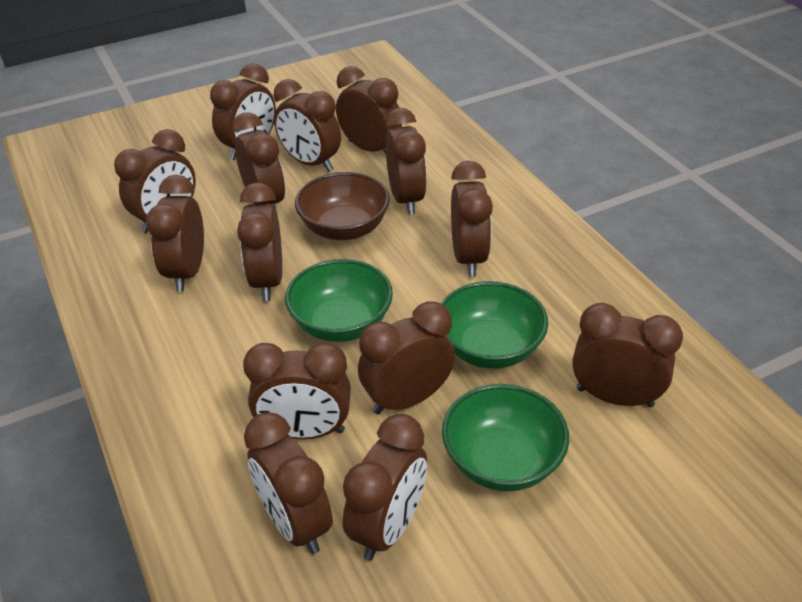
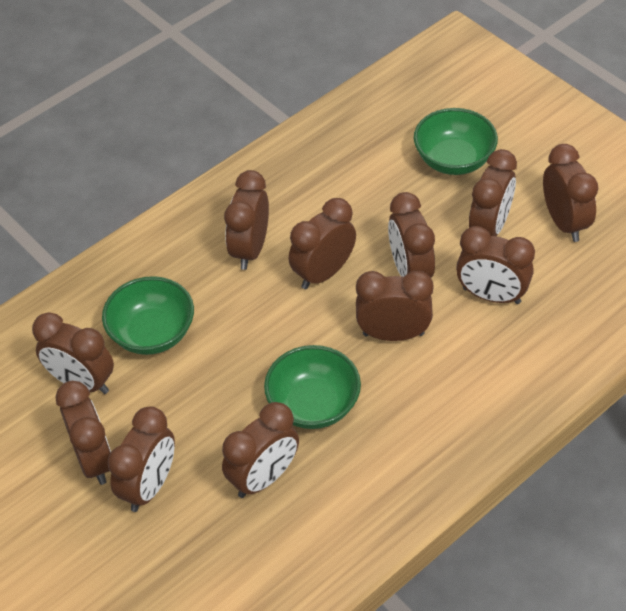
brown bowl: 1 -> 0
brown clock: 14 -> 11

